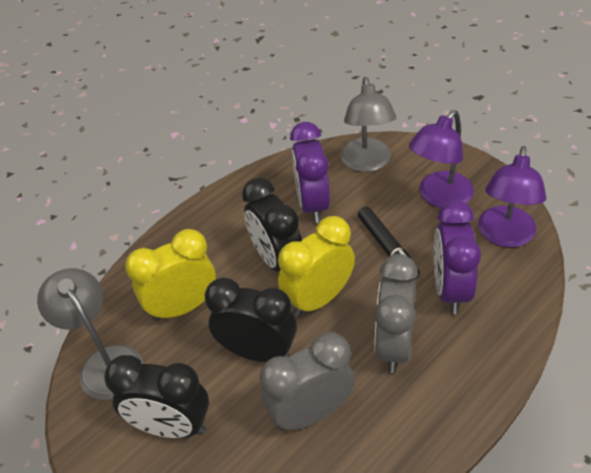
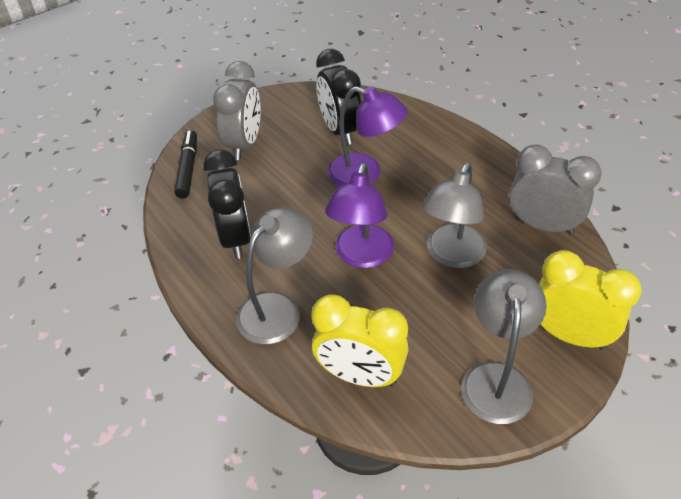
black clock: 3 -> 2
grey lamp: 2 -> 3
purple clock: 2 -> 0

